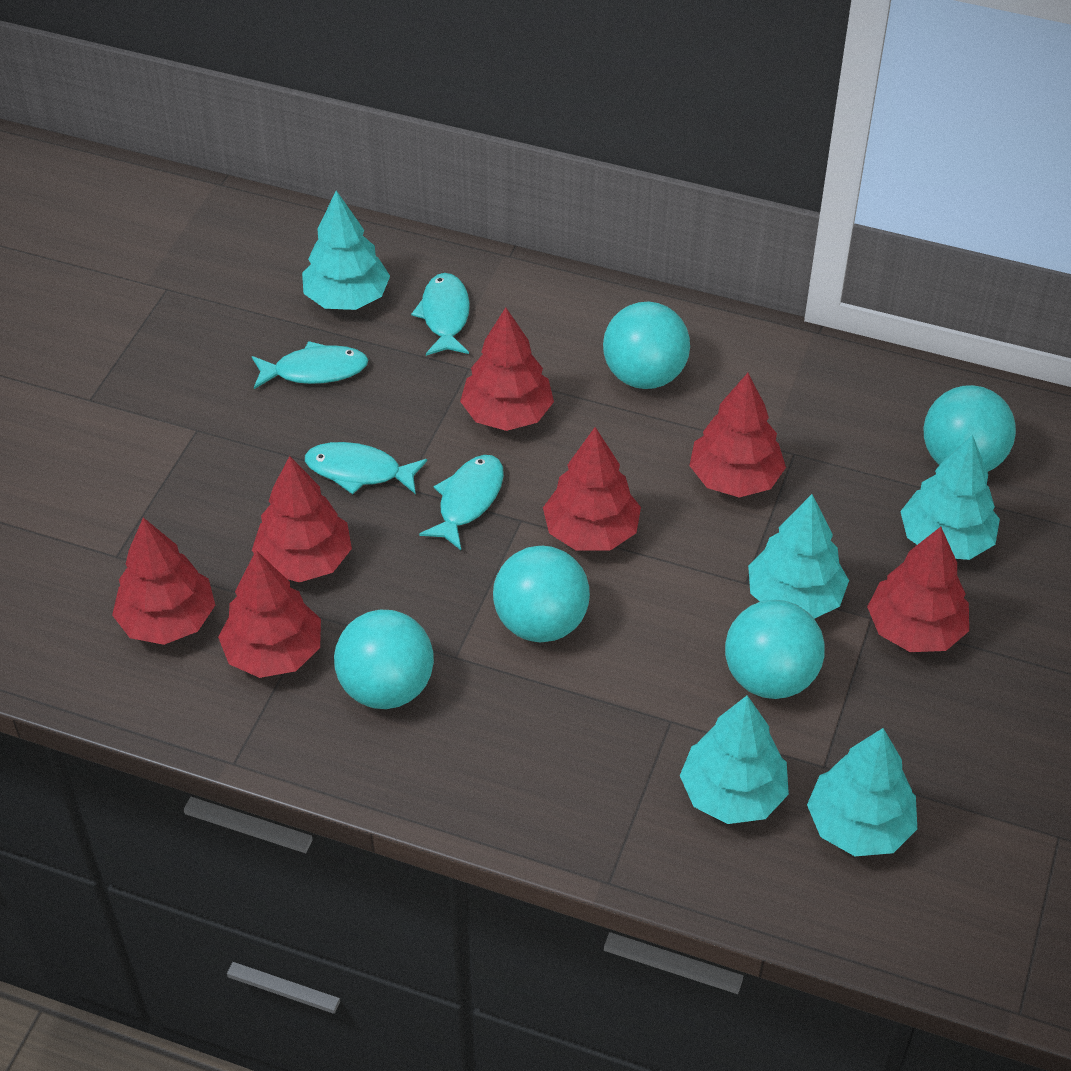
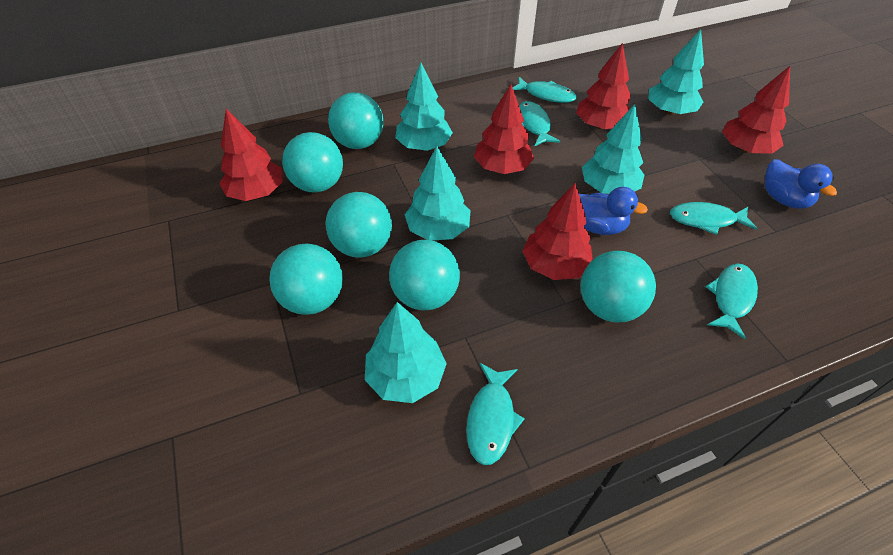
blue duck: 0 -> 2
red tree: 7 -> 5
turquoise ball: 5 -> 6
turquoise fish: 4 -> 5

